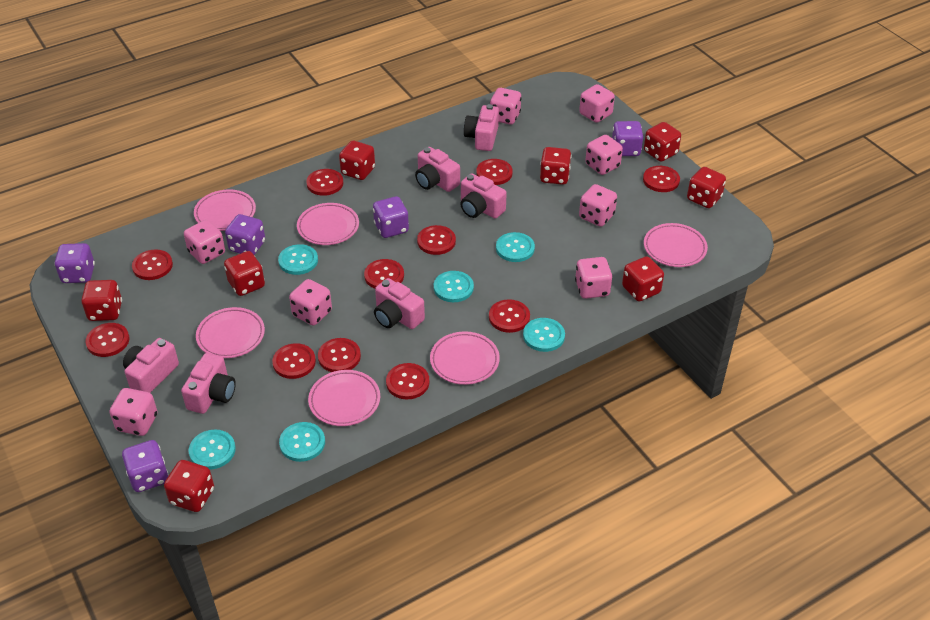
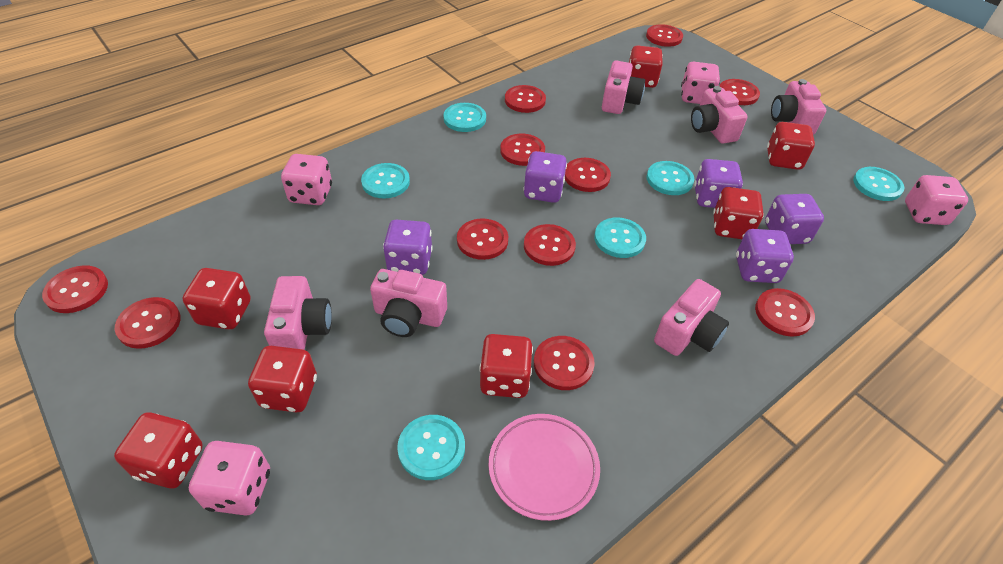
pink dice: 8 -> 4
pink plate: 6 -> 1
red dice: 8 -> 7

